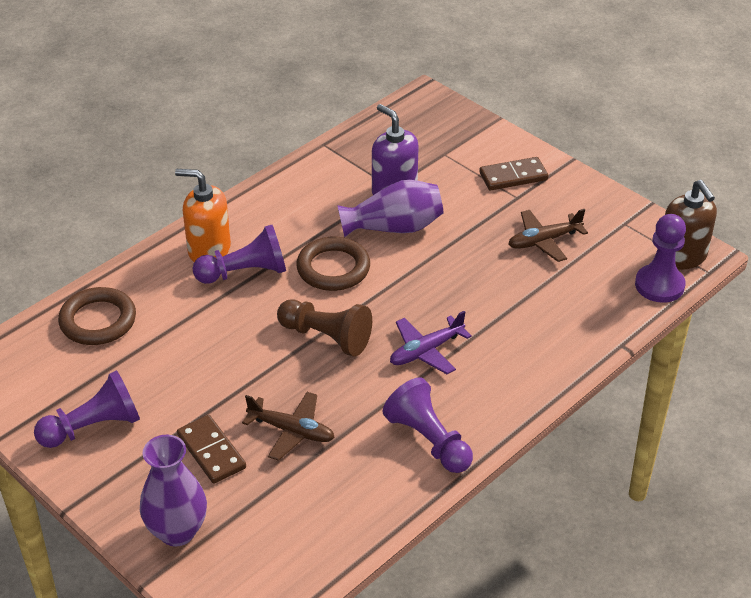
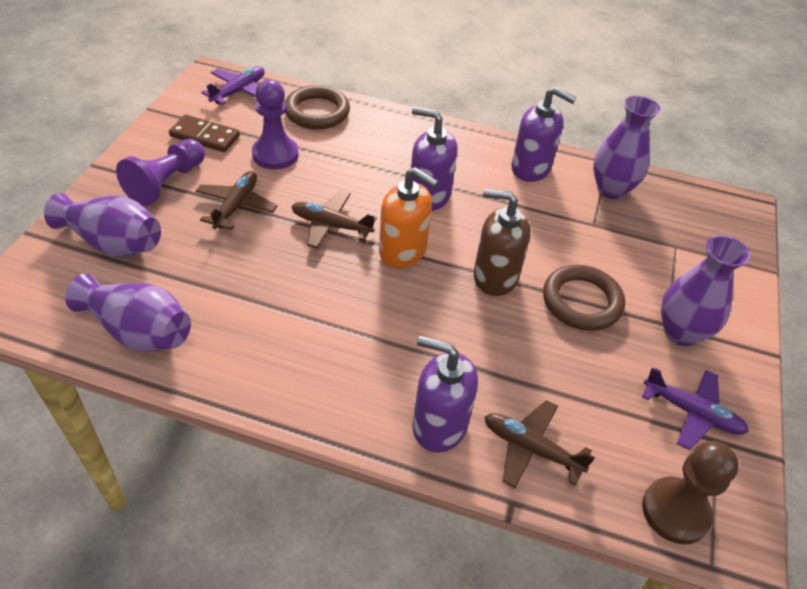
brown domino: 2 -> 1
brown plane: 2 -> 3
purple pawn: 4 -> 2
purple plane: 1 -> 2
purple soap dispenser: 1 -> 3
purple vase: 2 -> 4

